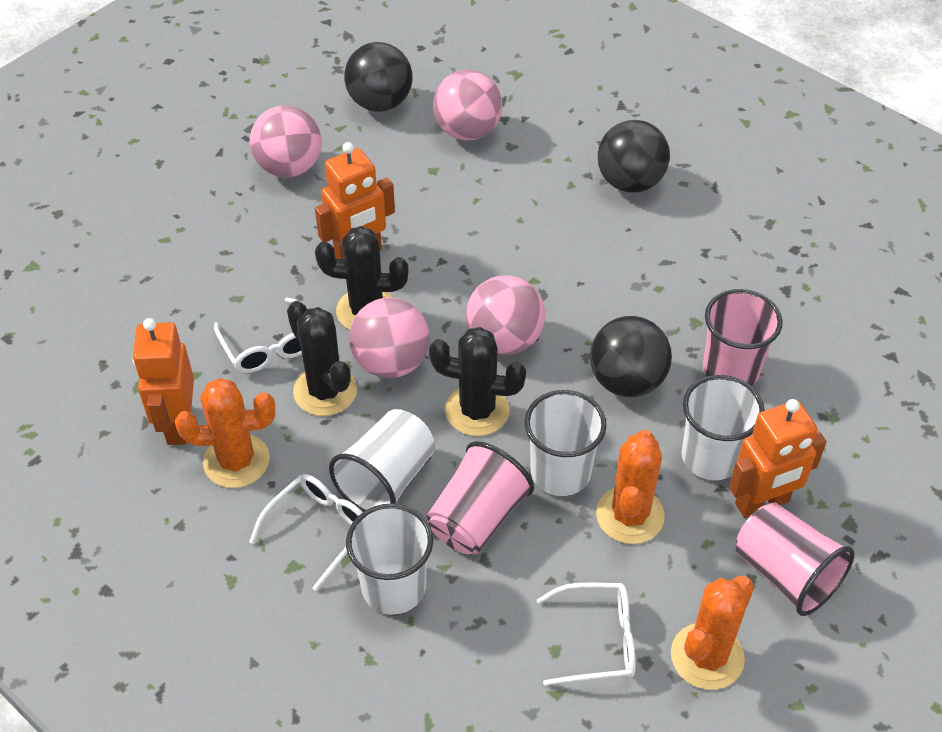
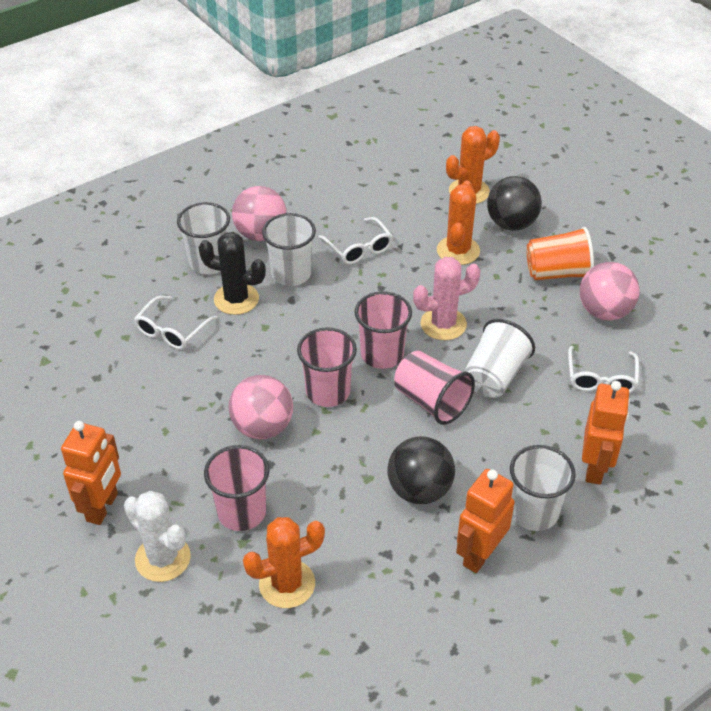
black ball: 3 -> 2
black cactus: 3 -> 1
orange cup: 0 -> 1
pink ball: 4 -> 3
pink cactus: 0 -> 1
pink cup: 3 -> 4
white cactus: 0 -> 1

